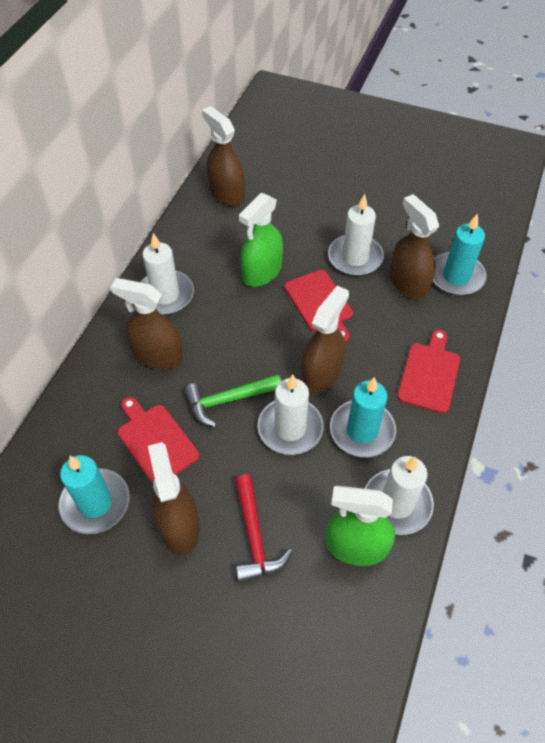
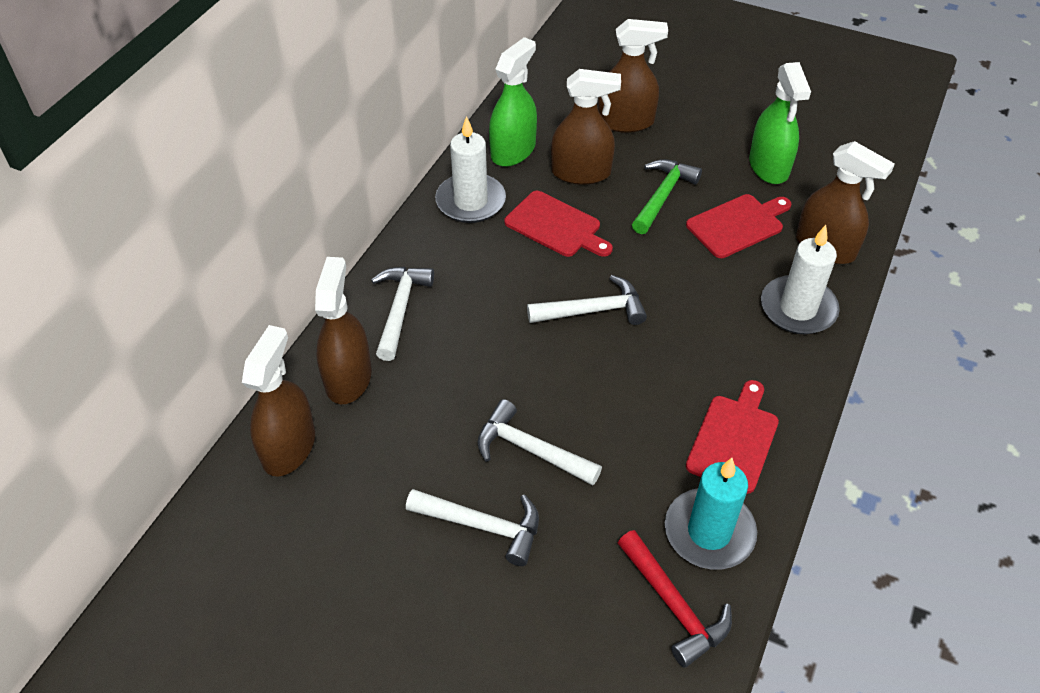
turquoise candle: 3 -> 1
white candle: 4 -> 2
white hammer: 0 -> 4

